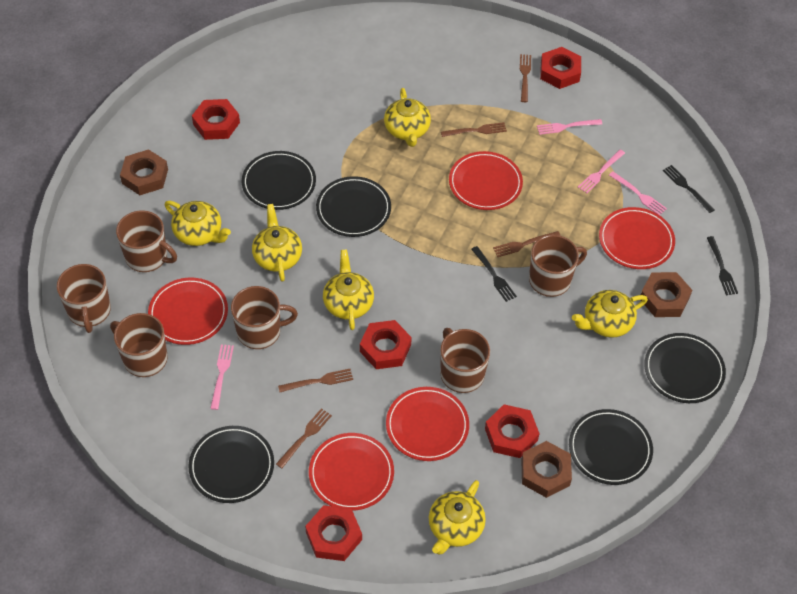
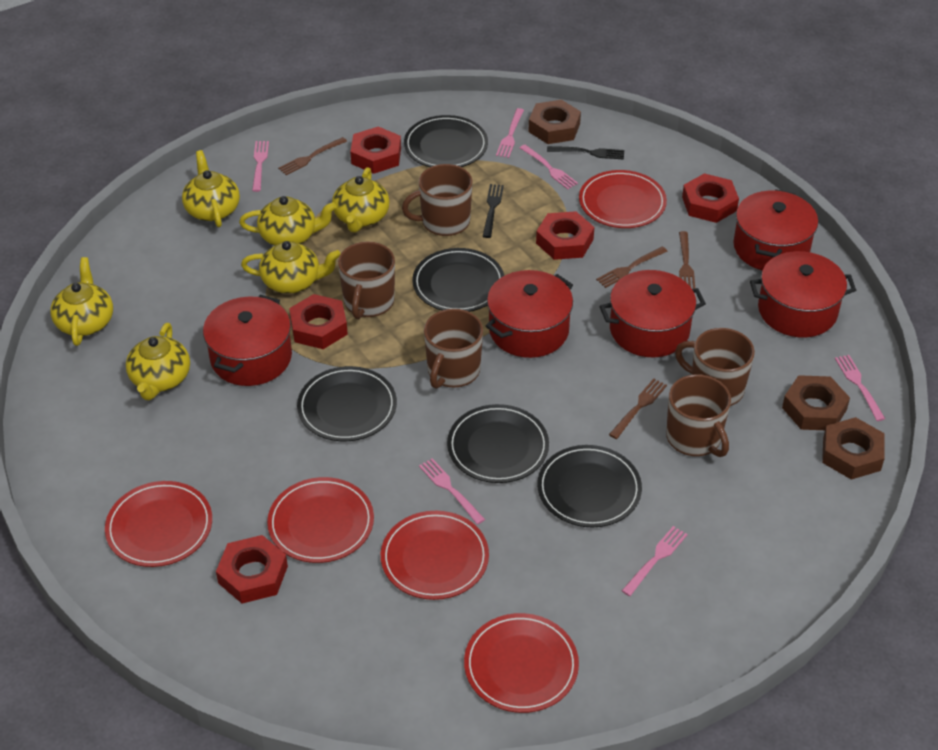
black fork: 3 -> 2
brown fork: 5 -> 4
brown mug: 6 -> 5
pink fork: 4 -> 6
red pot: 0 -> 5

